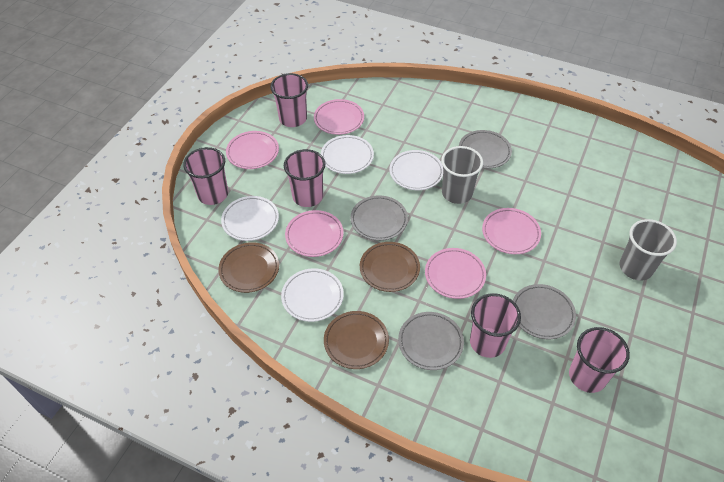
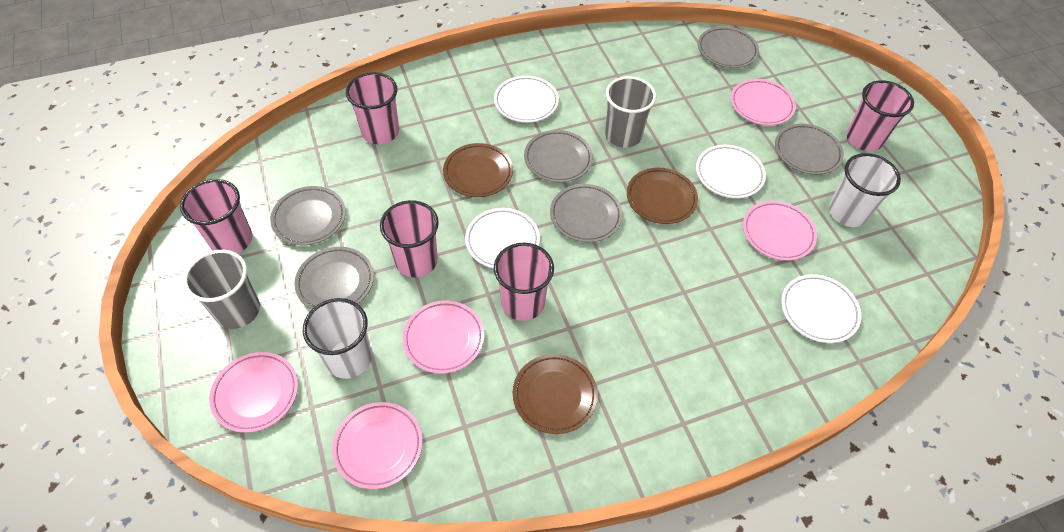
grey plate: 4 -> 6
white cup: 0 -> 2

